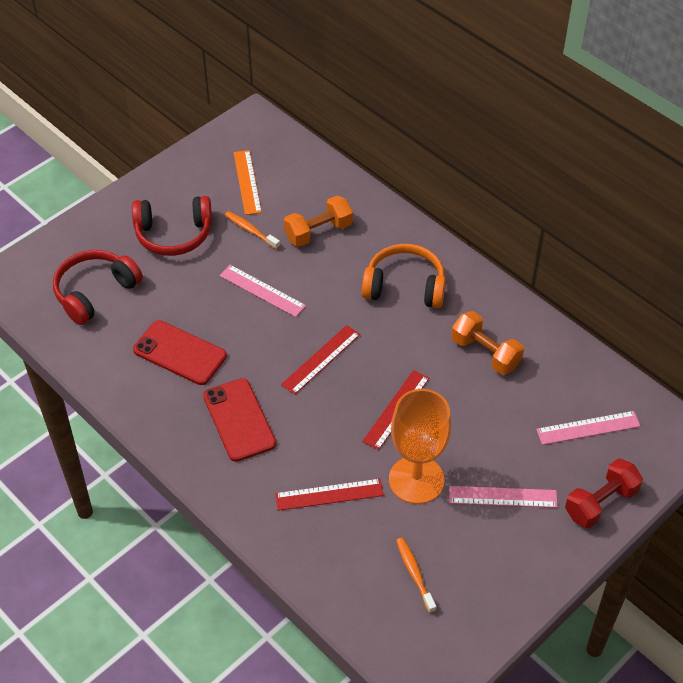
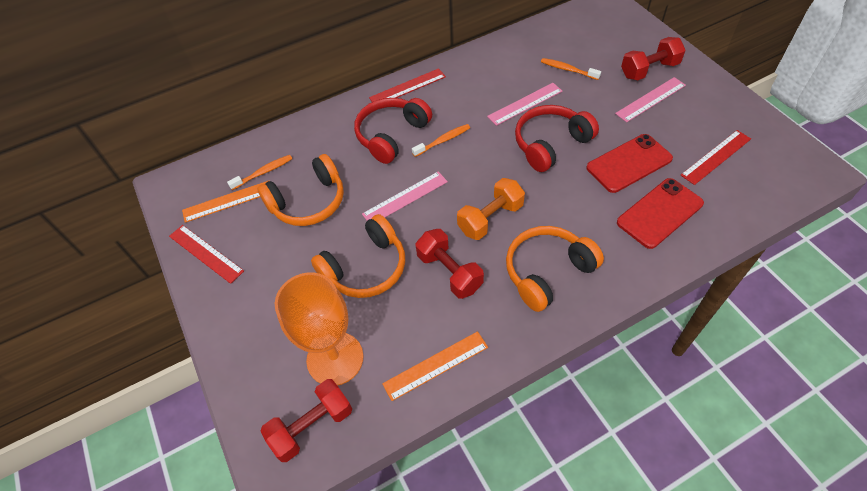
orange dumbbell: 2 -> 1
orange headphones: 1 -> 3
orange ruler: 1 -> 2
orange toothbrush: 2 -> 3
red dumbbell: 1 -> 3

